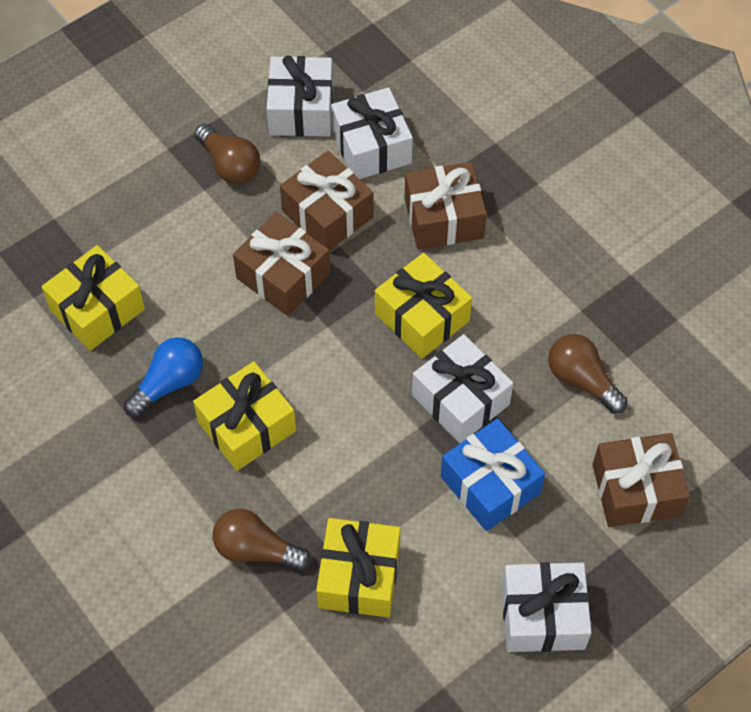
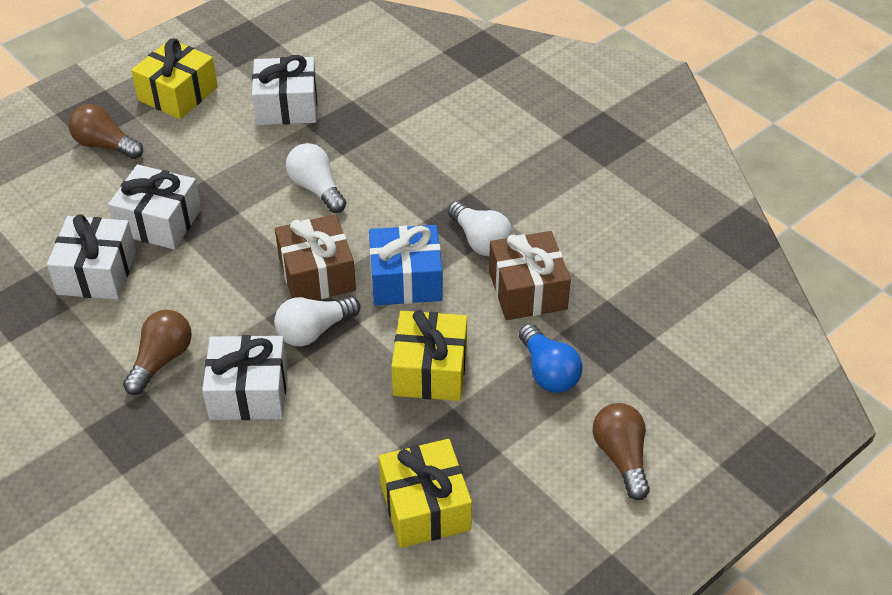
brown gift: 4 -> 2
white light bulb: 0 -> 3
yellow gift: 4 -> 3

